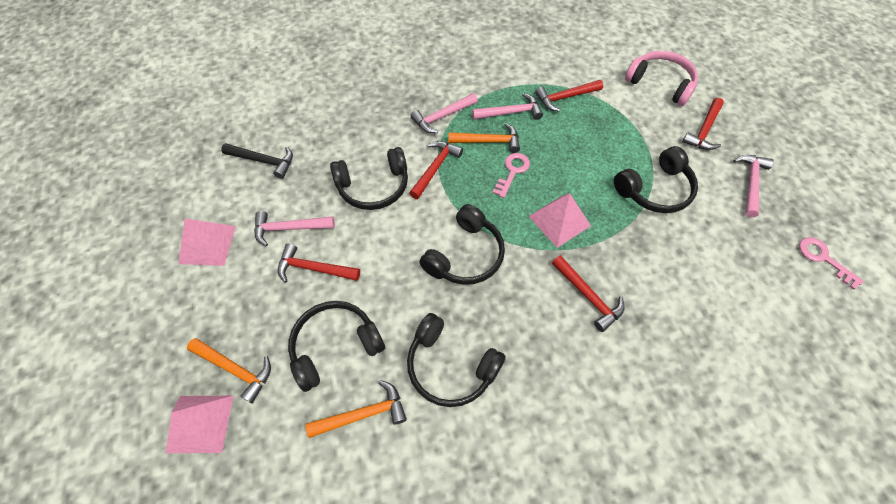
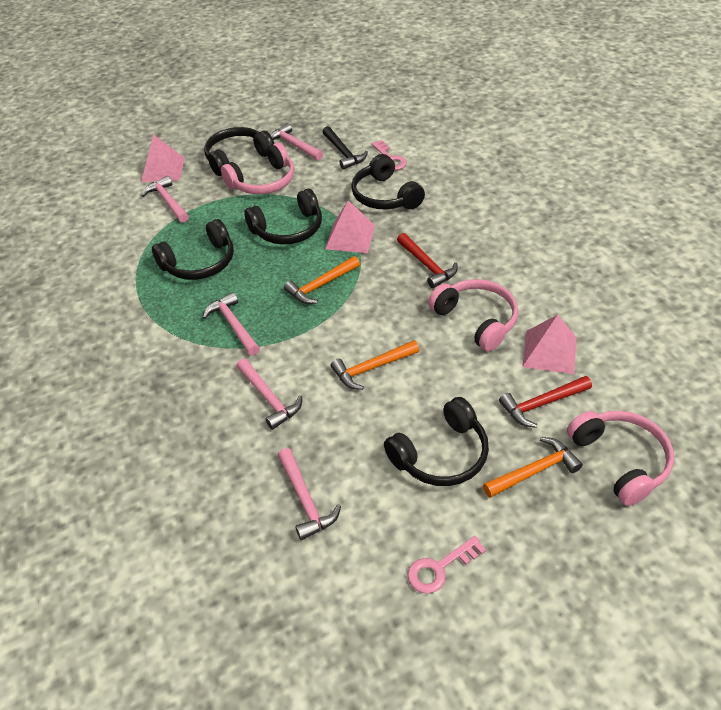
pink hammer: 4 -> 5
pink headphones: 1 -> 3
red hammer: 5 -> 2

